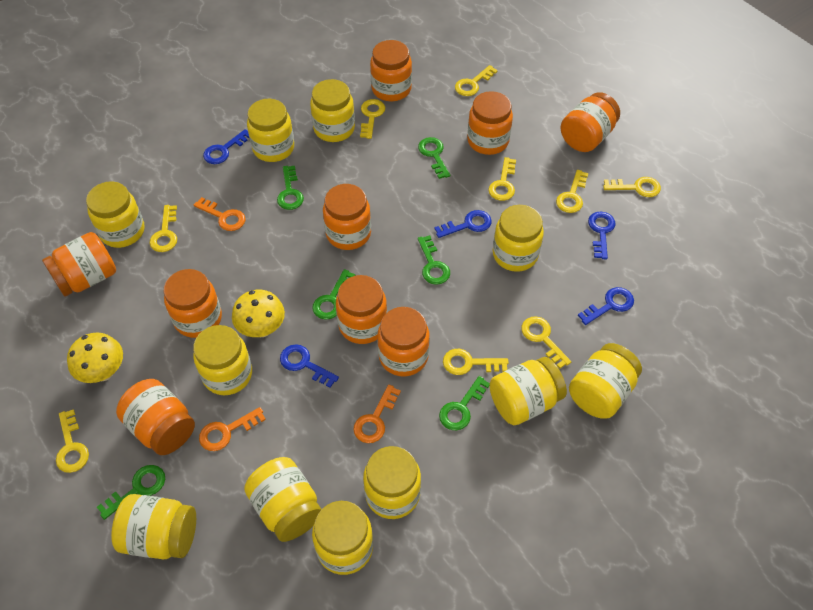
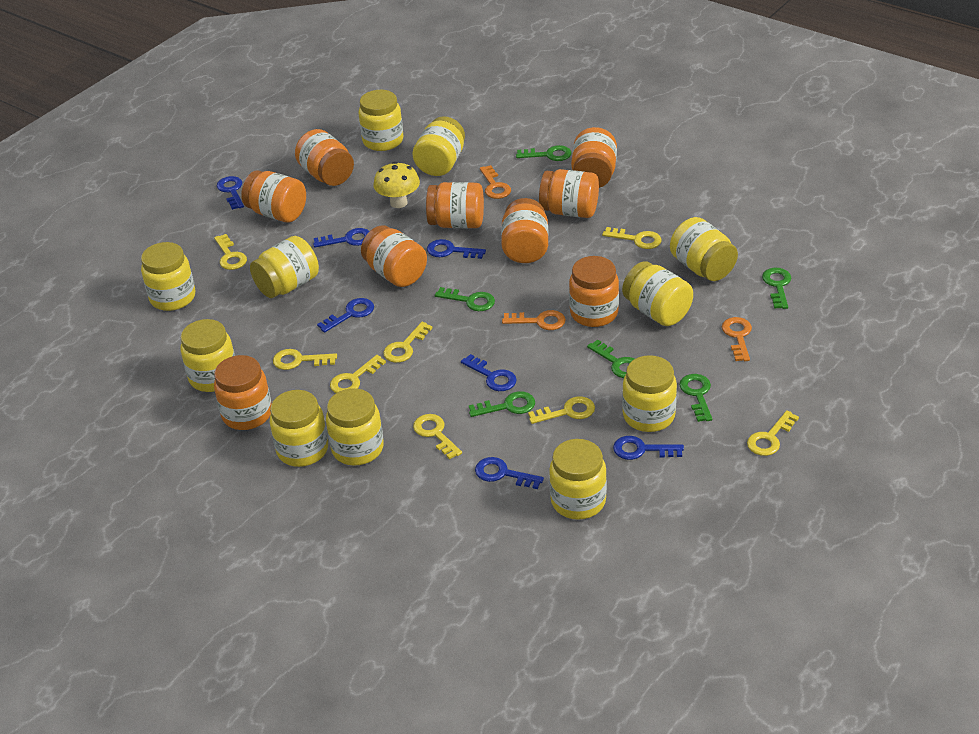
blue key: 5 -> 7
yellow key: 9 -> 8
yellow mushroom: 2 -> 1

